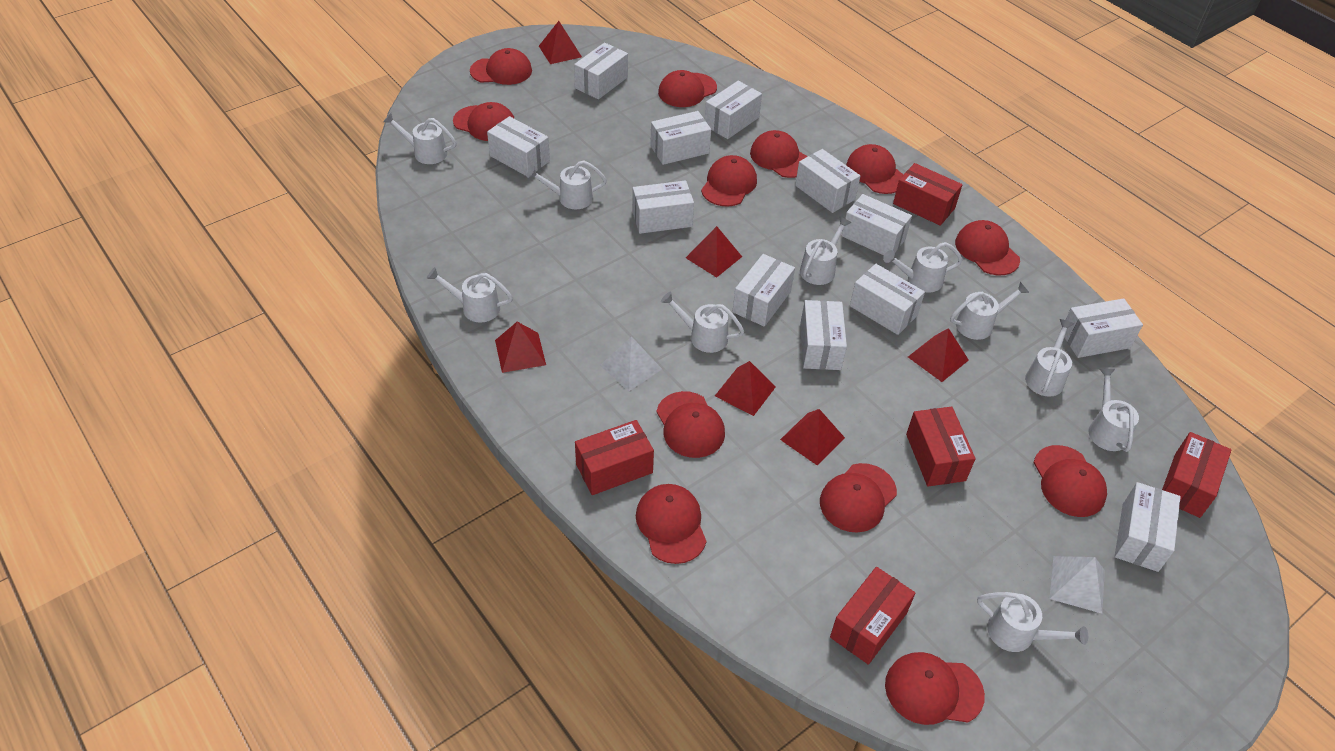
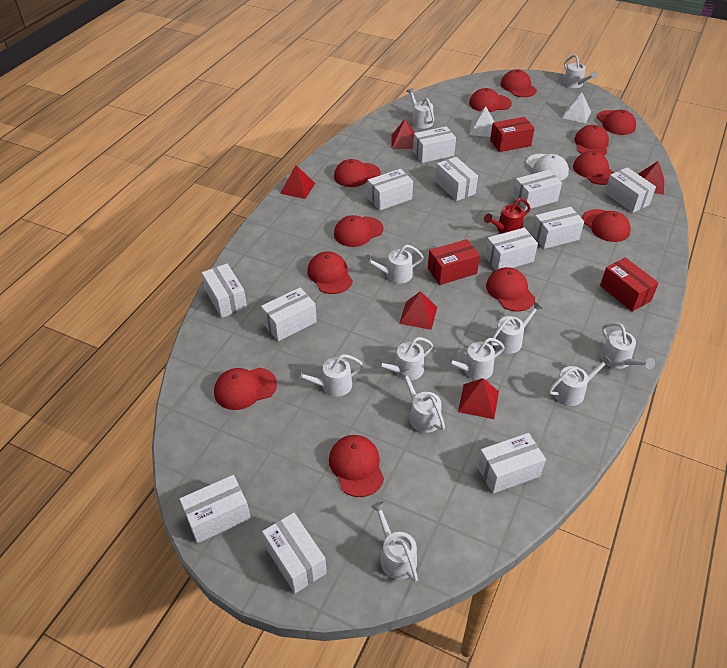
red box: 5 -> 3
red pyramid: 6 -> 5
red watering can: 0 -> 1
white cap: 0 -> 1
white watering can: 10 -> 11

